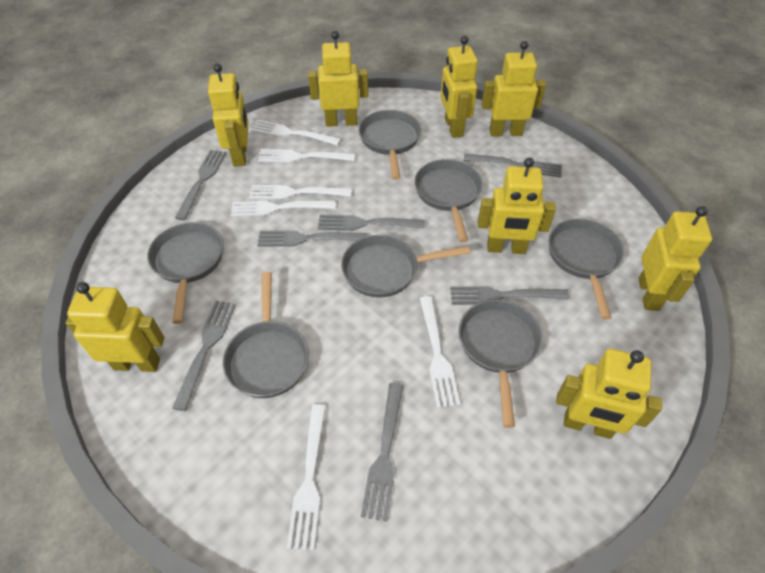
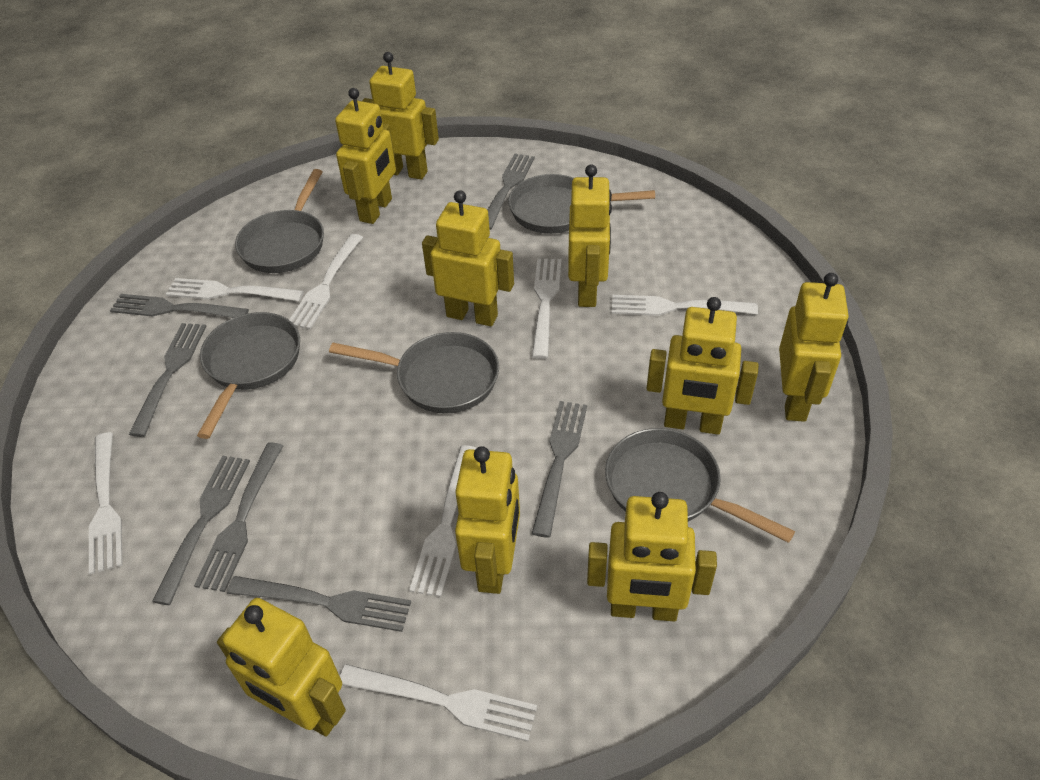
grey pan: 7 -> 5
white fork: 6 -> 7
yellow robot: 8 -> 9

